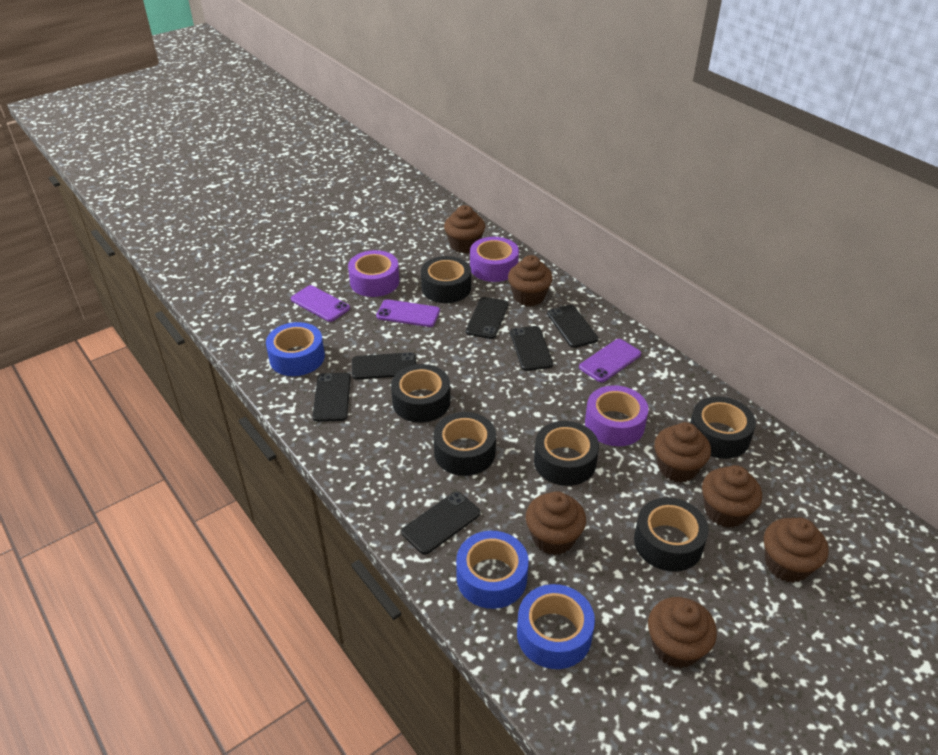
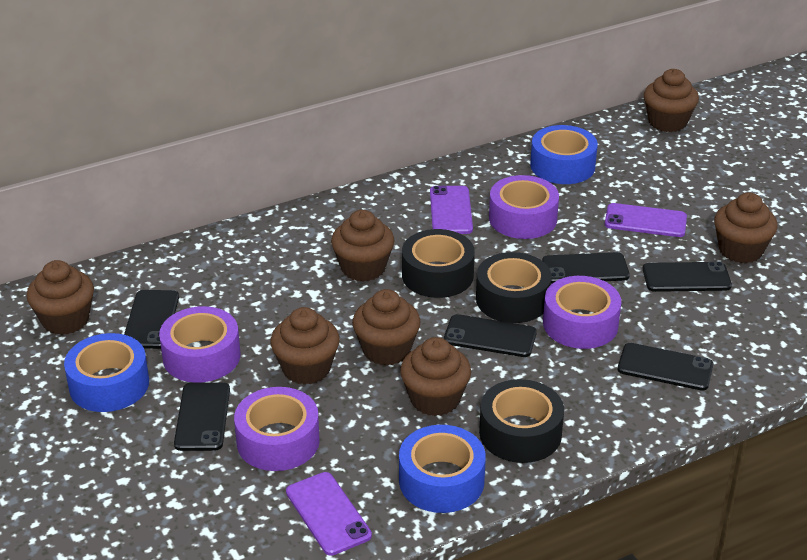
black tape: 6 -> 3
purple tape: 3 -> 4

